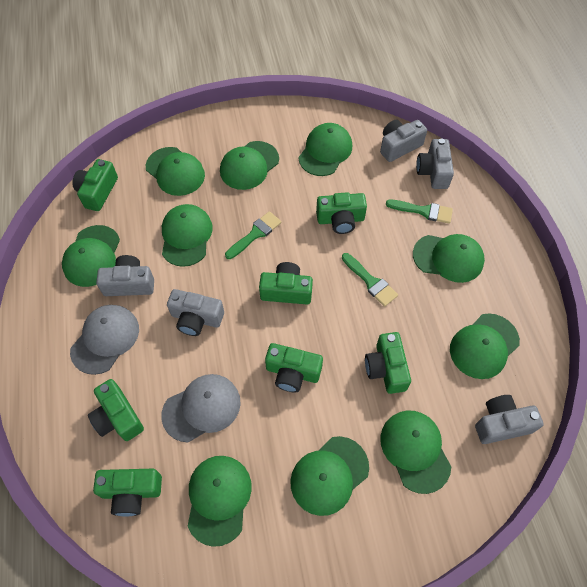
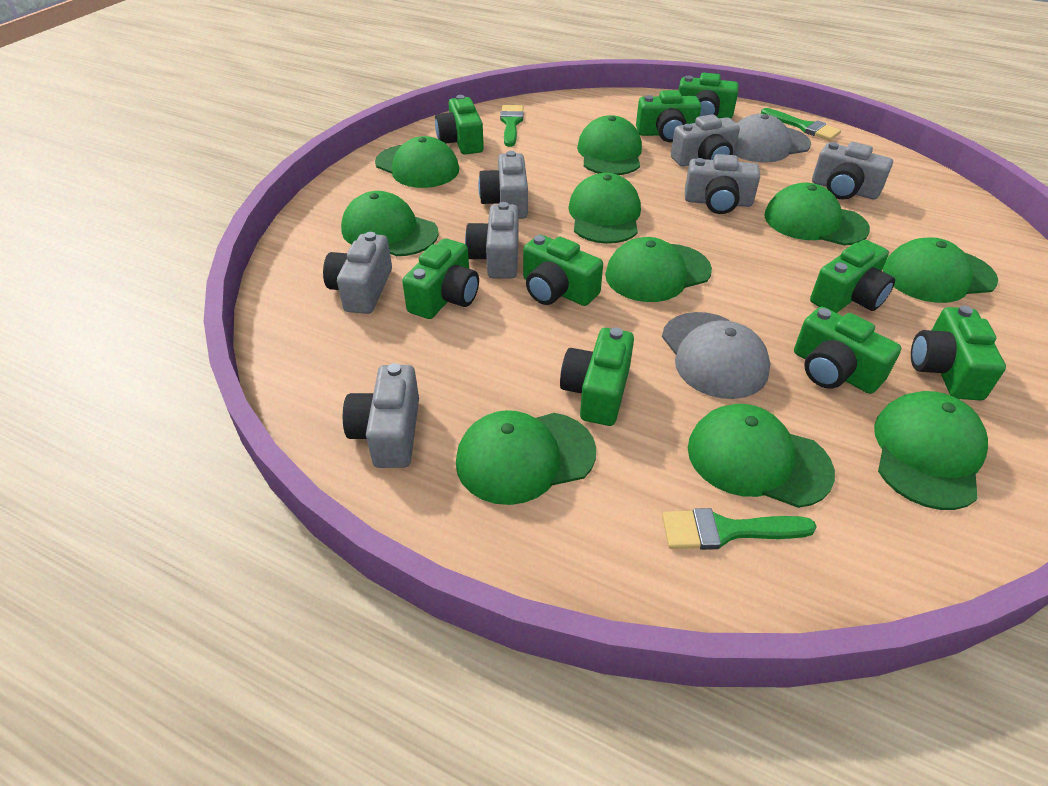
green camera: 7 -> 9
grey camera: 5 -> 7

